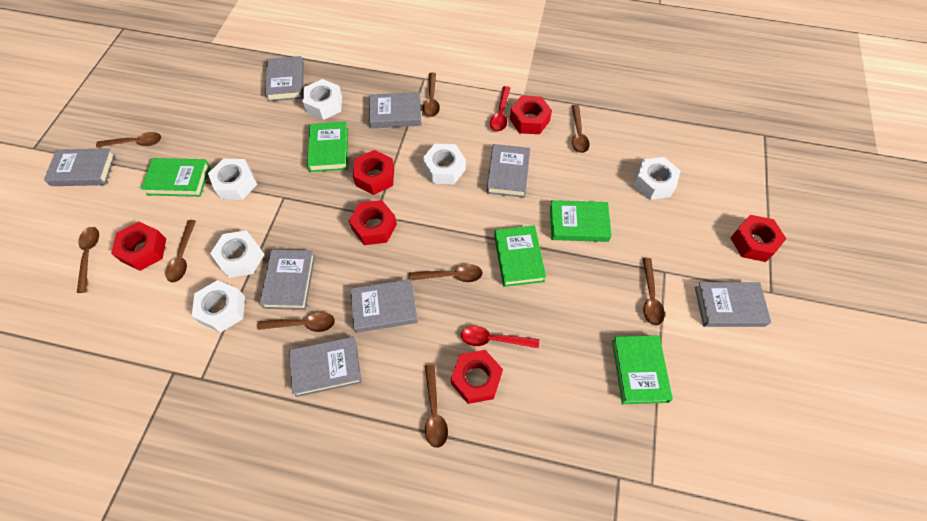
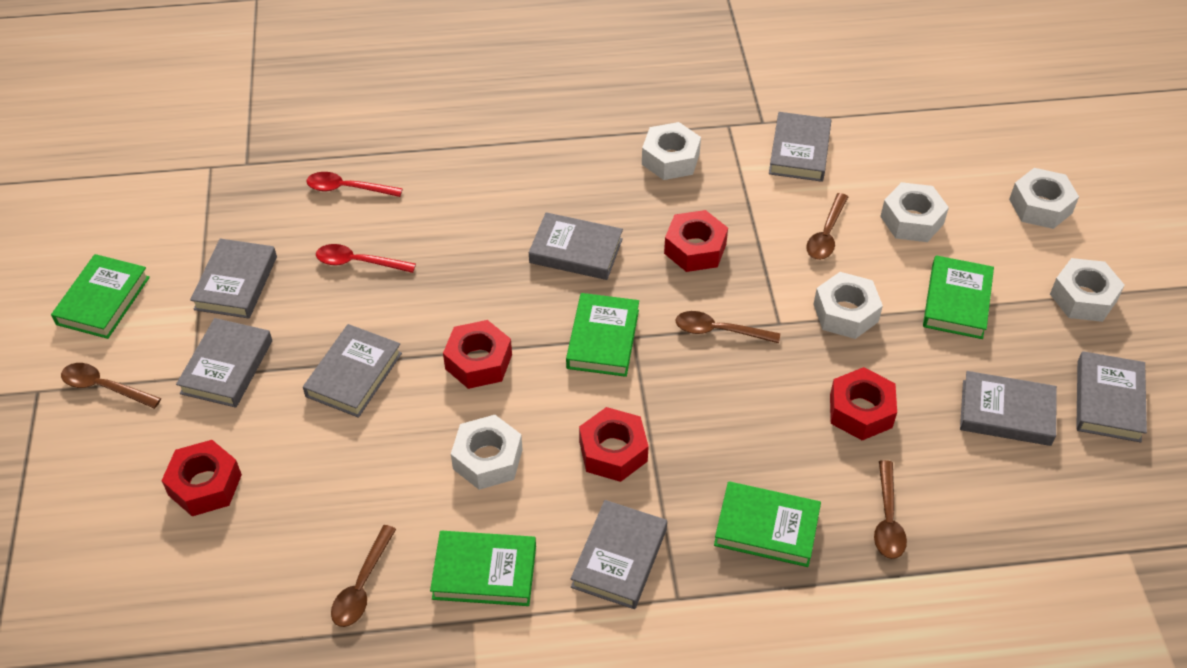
brown spoon: 9 -> 5
red nut: 6 -> 5

